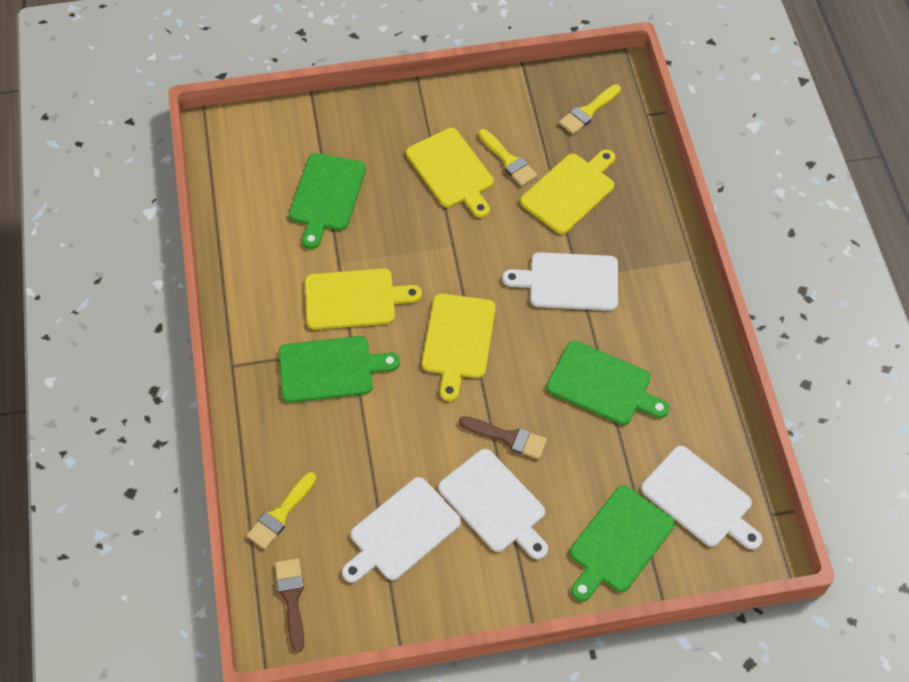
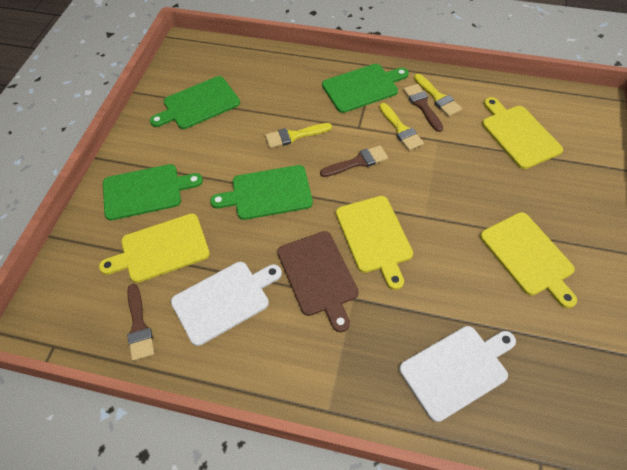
brown brush: 2 -> 3
brown cutting board: 0 -> 1
white cutting board: 4 -> 2

